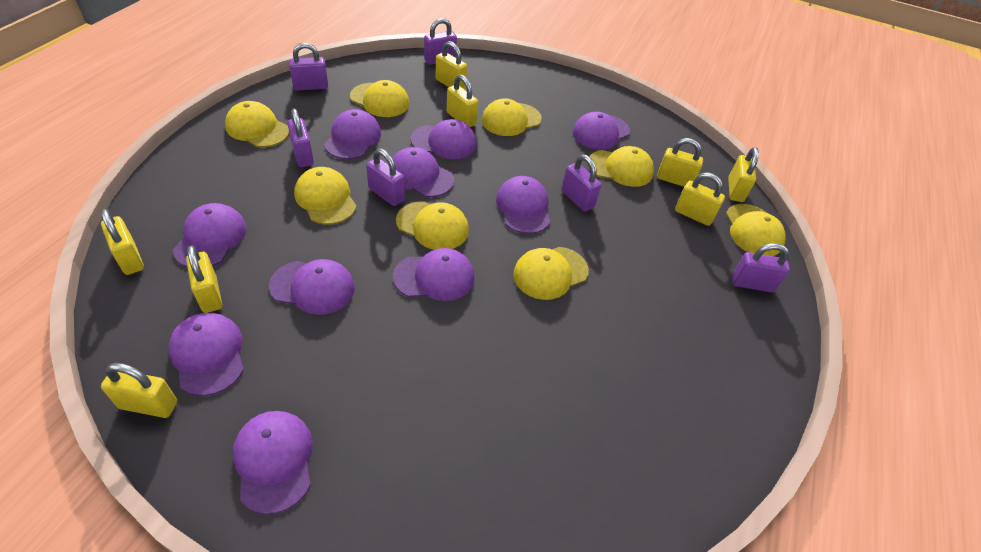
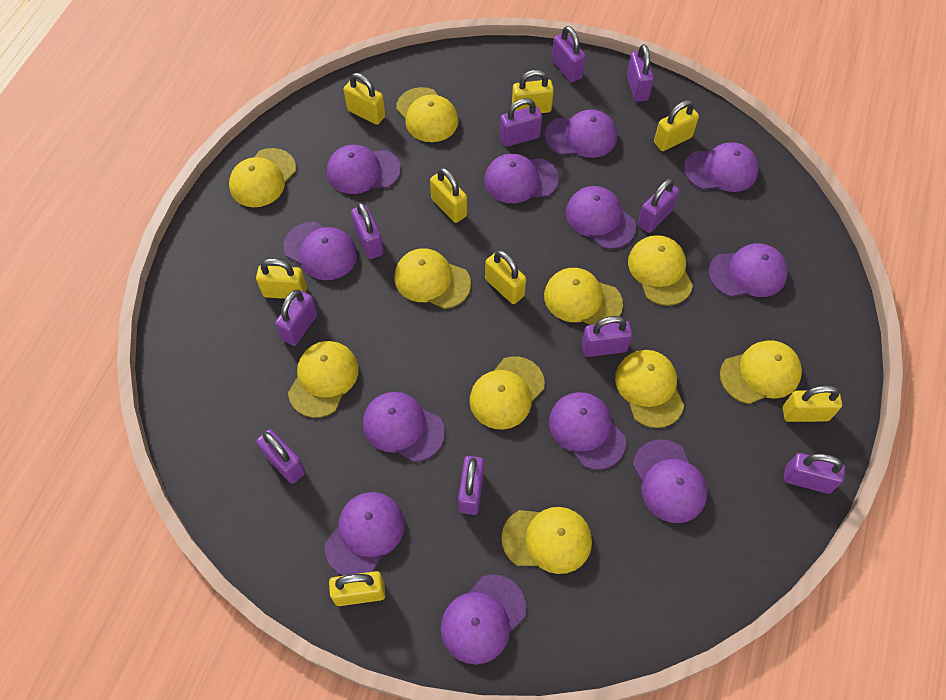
purple cap: 10 -> 12
purple padlock: 6 -> 10
yellow cap: 8 -> 10

